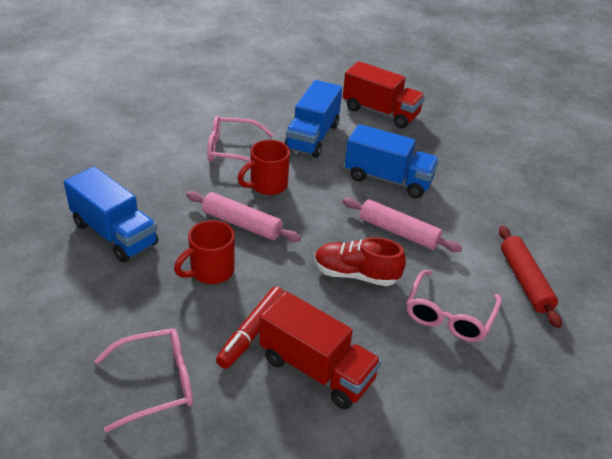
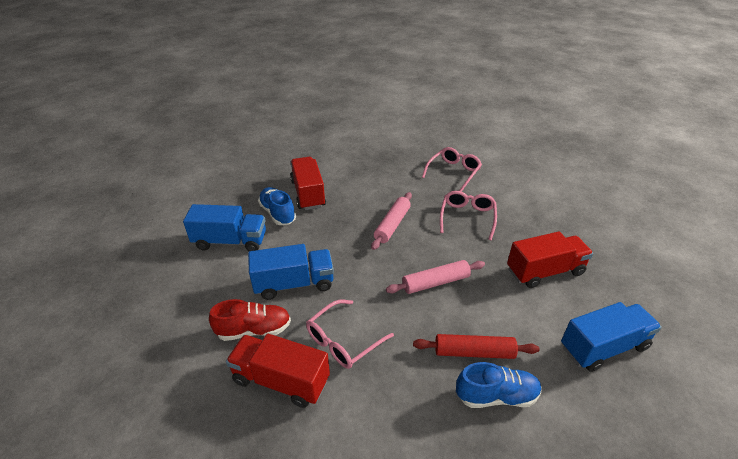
blue shoe: 0 -> 2
red marker: 1 -> 0
red mug: 2 -> 0
red truck: 2 -> 3

